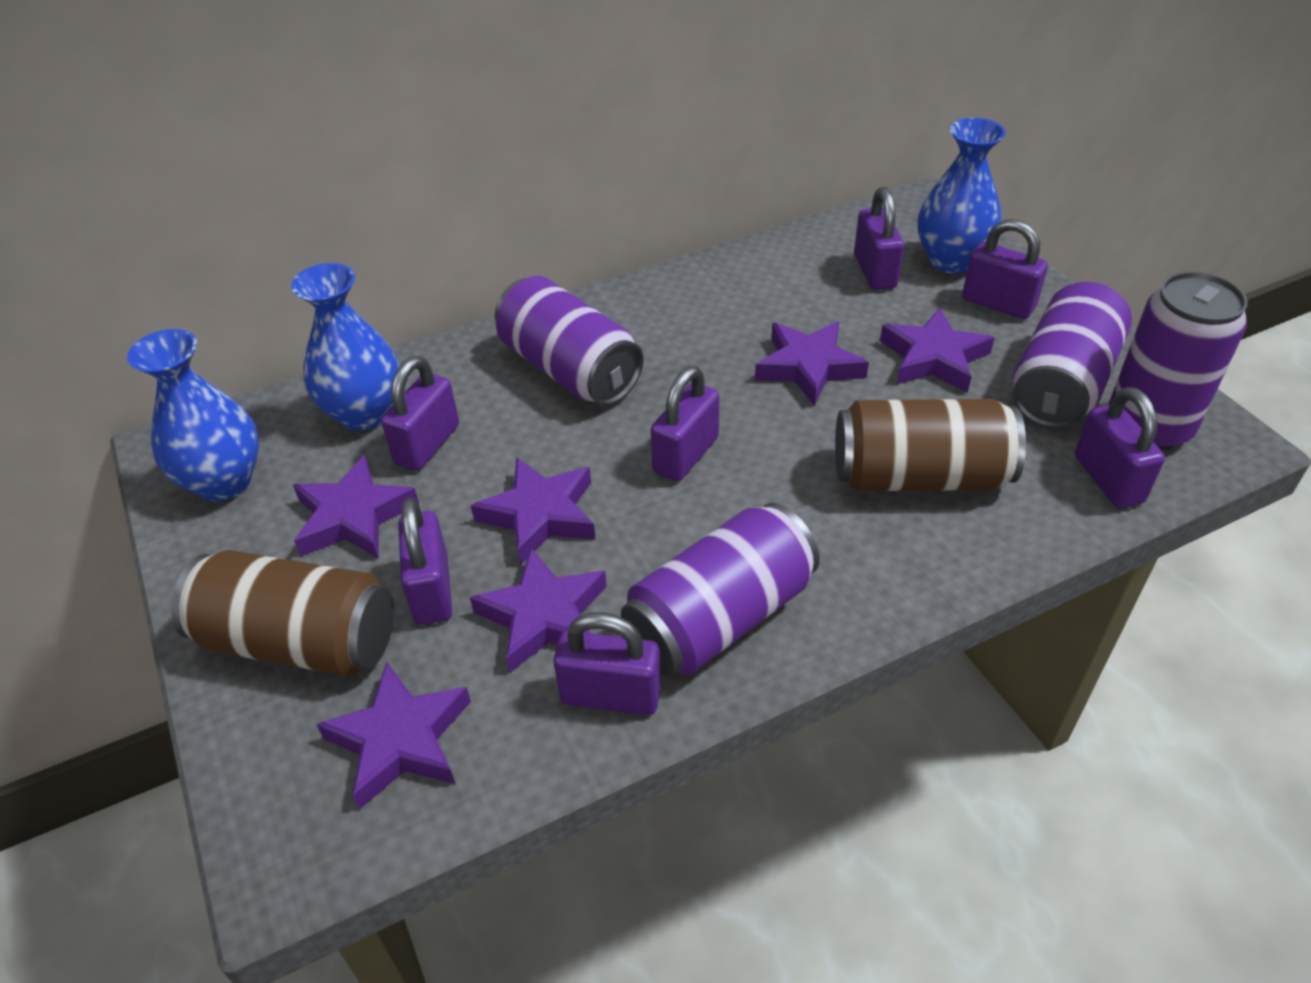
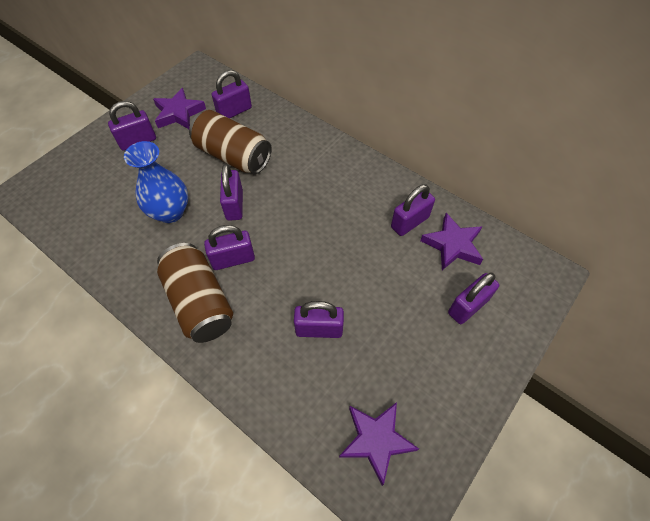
blue vase: 3 -> 1
purple can: 4 -> 0
purple star: 6 -> 3

